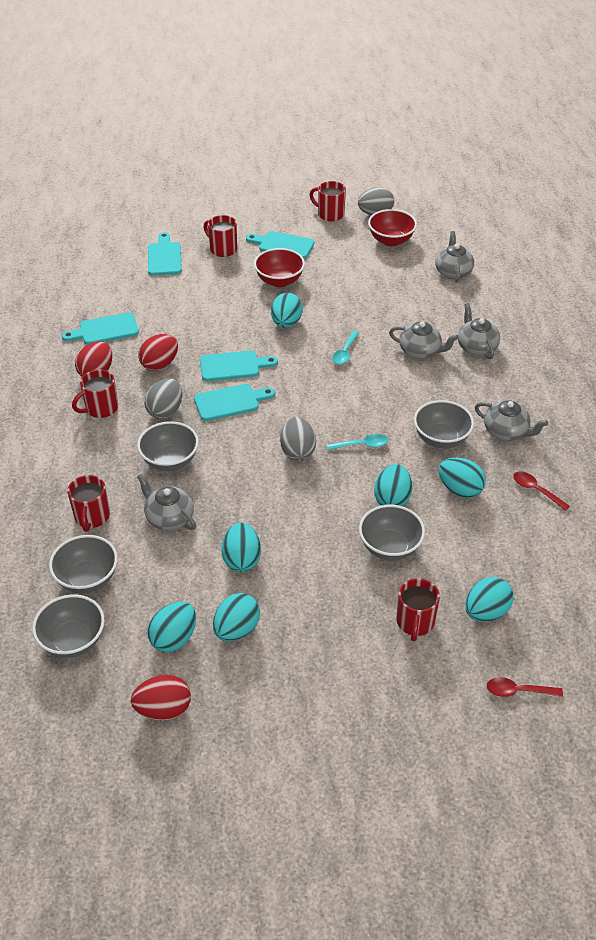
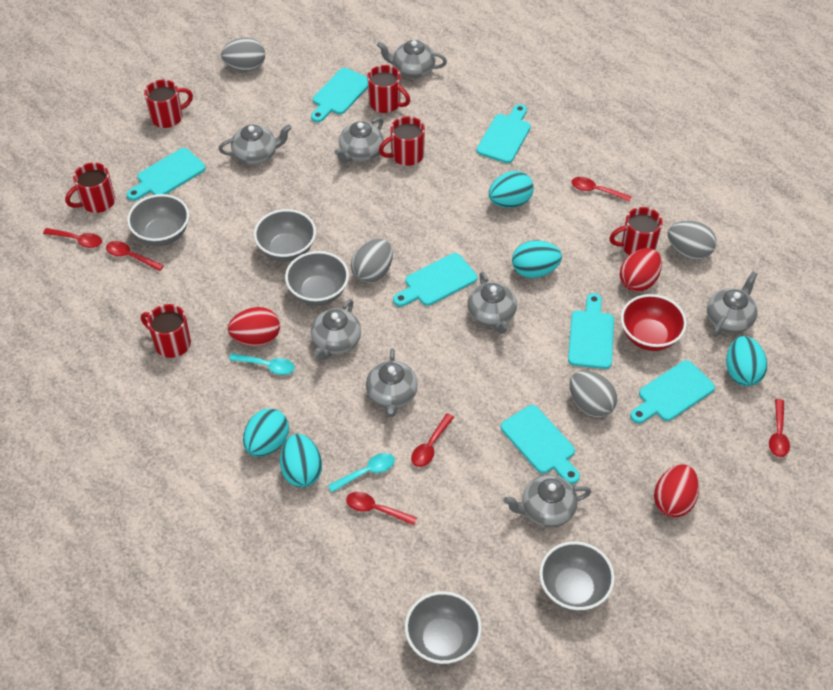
grey egg: 3 -> 4
grey teapot: 5 -> 8
red bowl: 2 -> 1
red mug: 5 -> 6
red spoon: 2 -> 6
turquoise cutting board: 5 -> 7
turquoise egg: 7 -> 5

